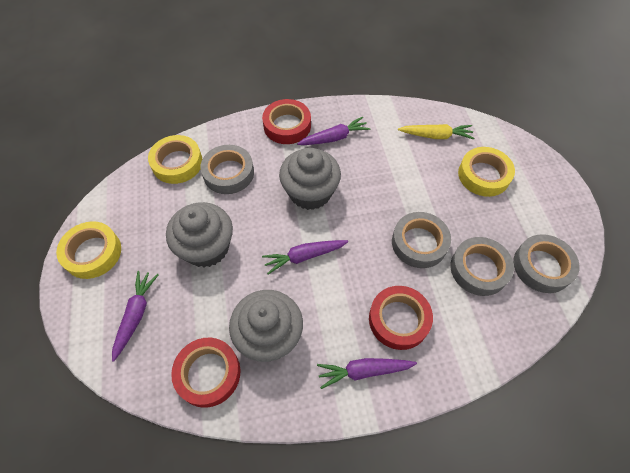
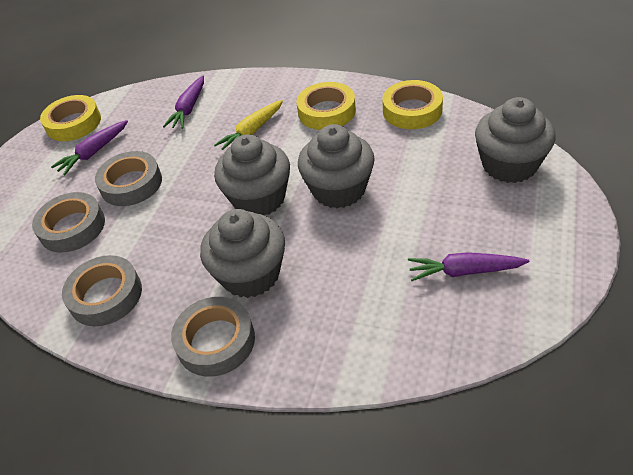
grey cupcake: 3 -> 4
purple carrot: 4 -> 3
red tape: 3 -> 0

